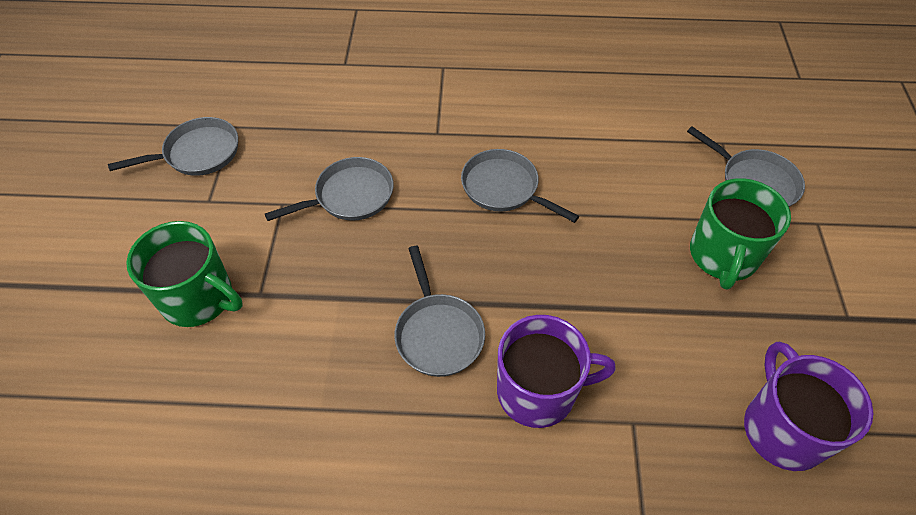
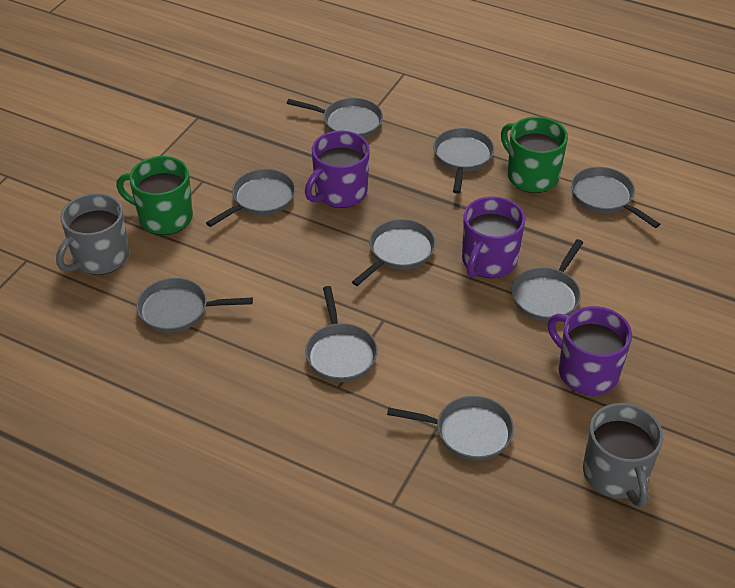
grey mug: 0 -> 2
grey pan: 5 -> 9
purple mug: 2 -> 3

